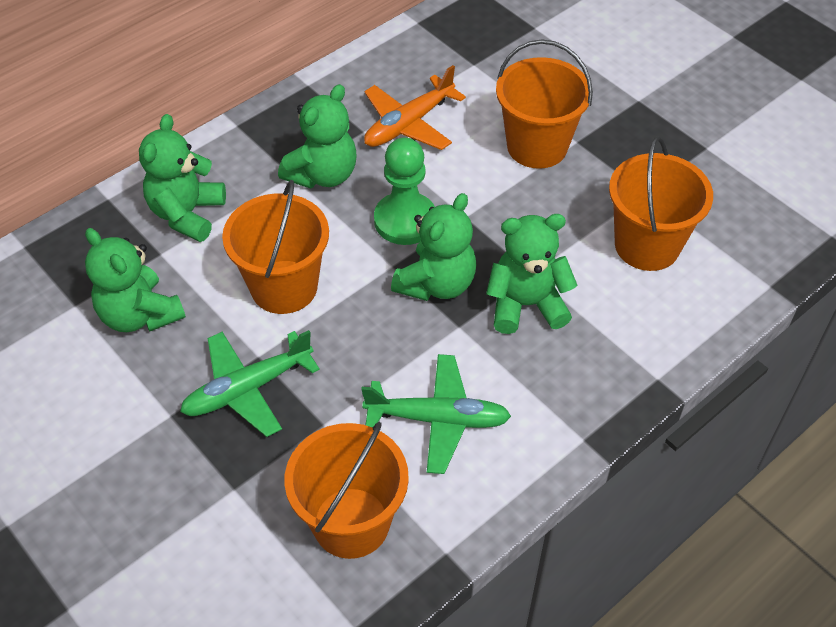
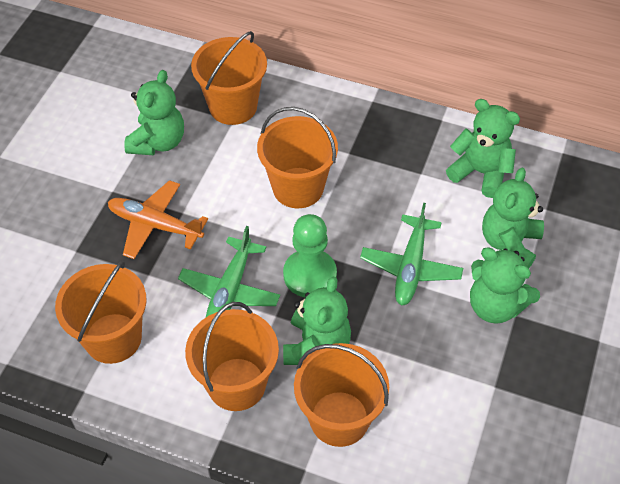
orange bucket: 4 -> 5

